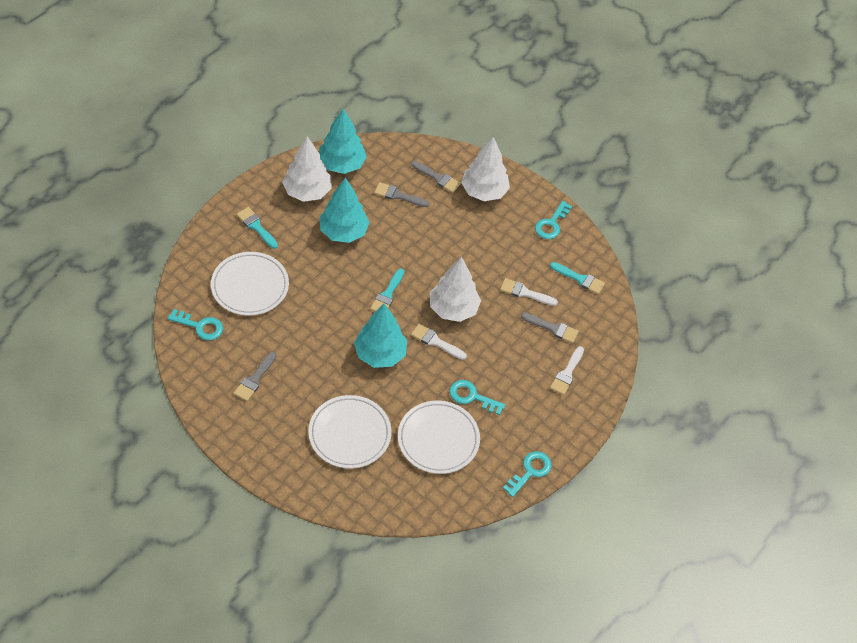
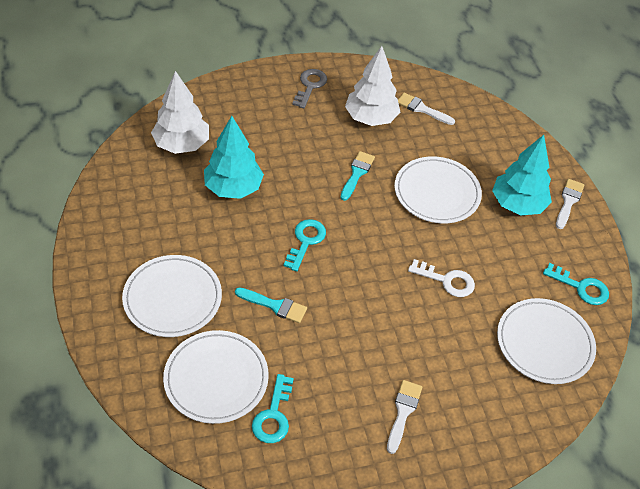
grey brush: 4 -> 0
grey key: 0 -> 1
turquoise brush: 3 -> 2
turquoise key: 4 -> 3
turquoise tree: 3 -> 2
white key: 0 -> 1
white plate: 3 -> 4
white tree: 3 -> 2

